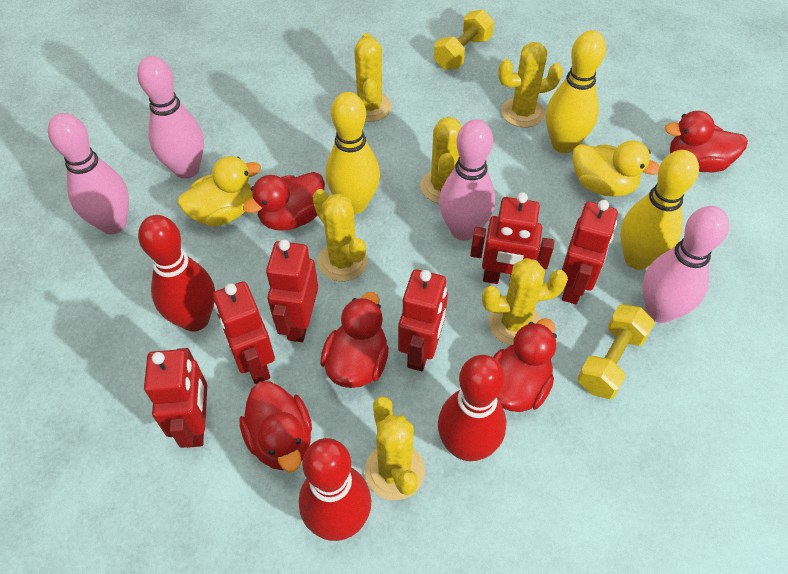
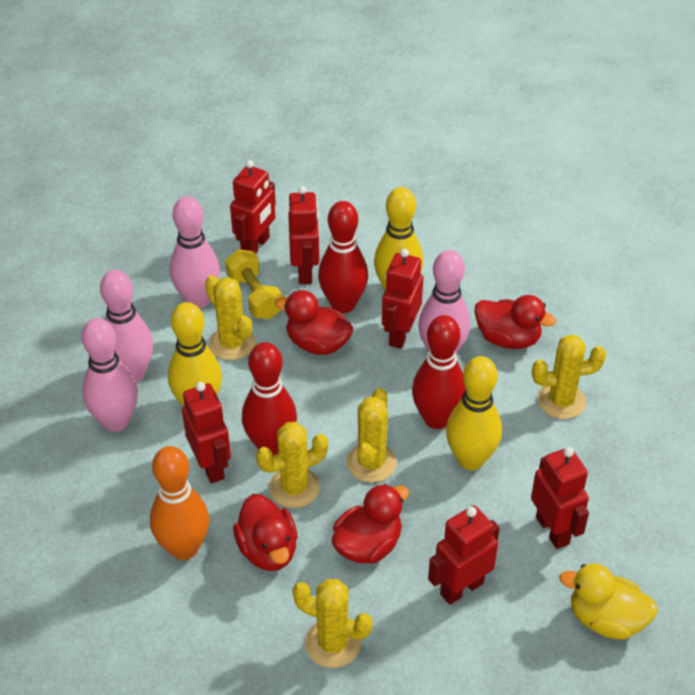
orange bowling pin: 0 -> 1
red duck: 5 -> 4
yellow cactus: 6 -> 5
yellow duck: 2 -> 1
yellow dumbbell: 2 -> 1

